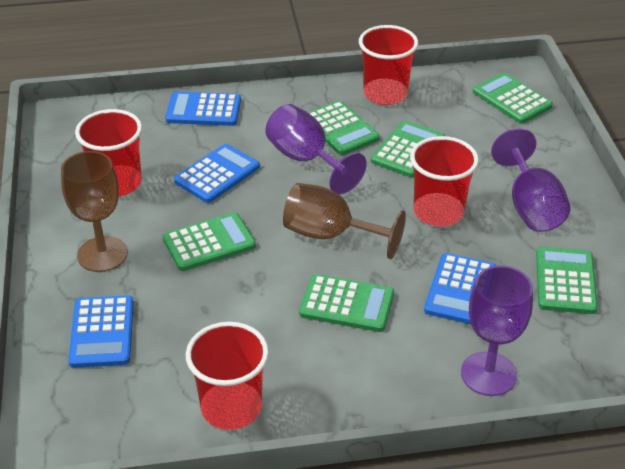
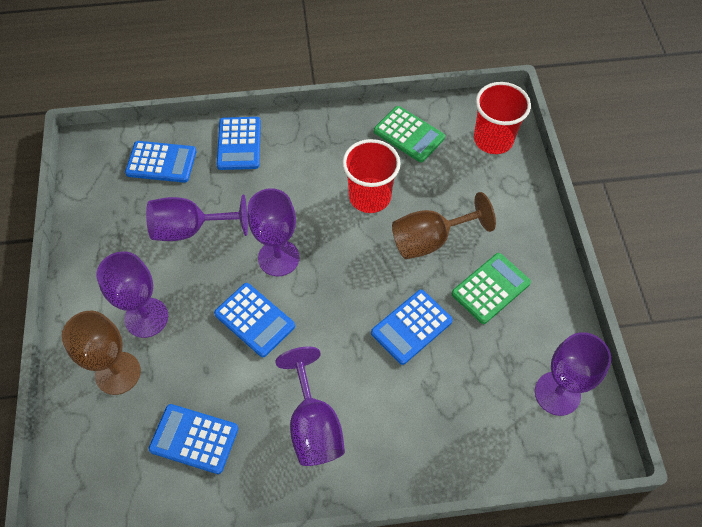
blue calculator: 4 -> 5
green calculator: 6 -> 2
purple goblet: 3 -> 5
red cup: 4 -> 2

